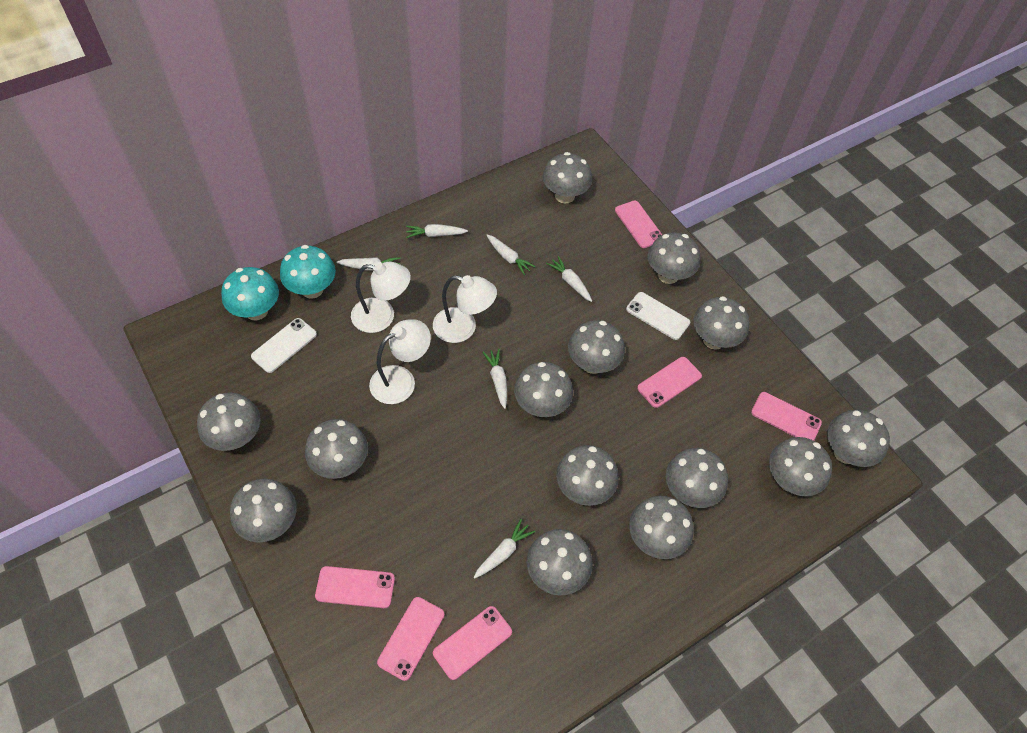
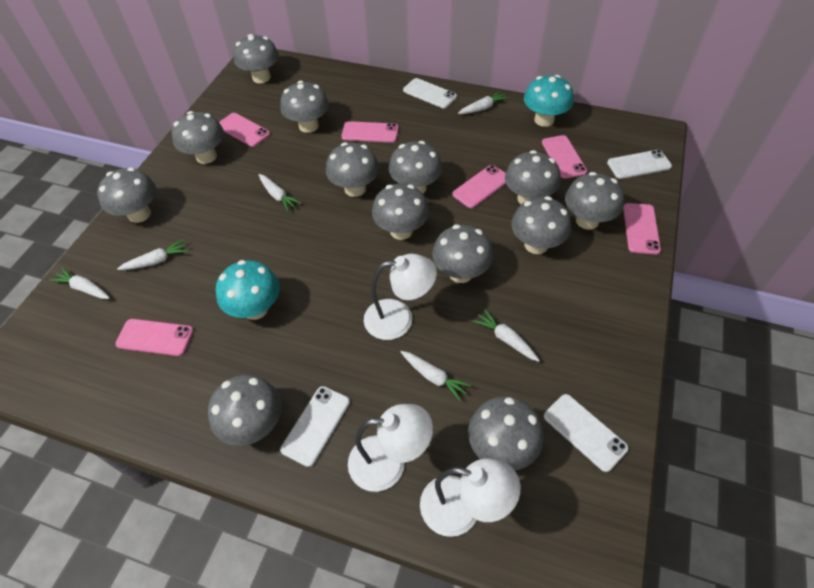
grey mushroom: 14 -> 13
white phone: 2 -> 4

